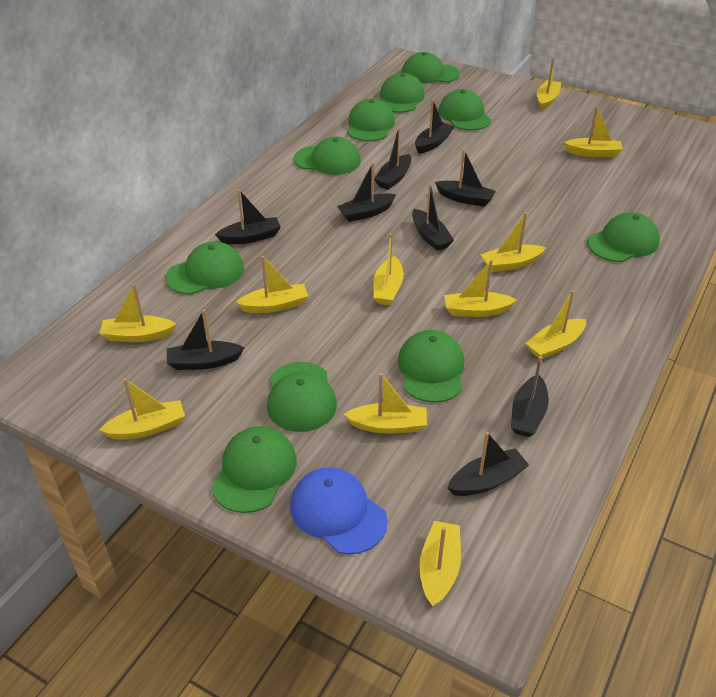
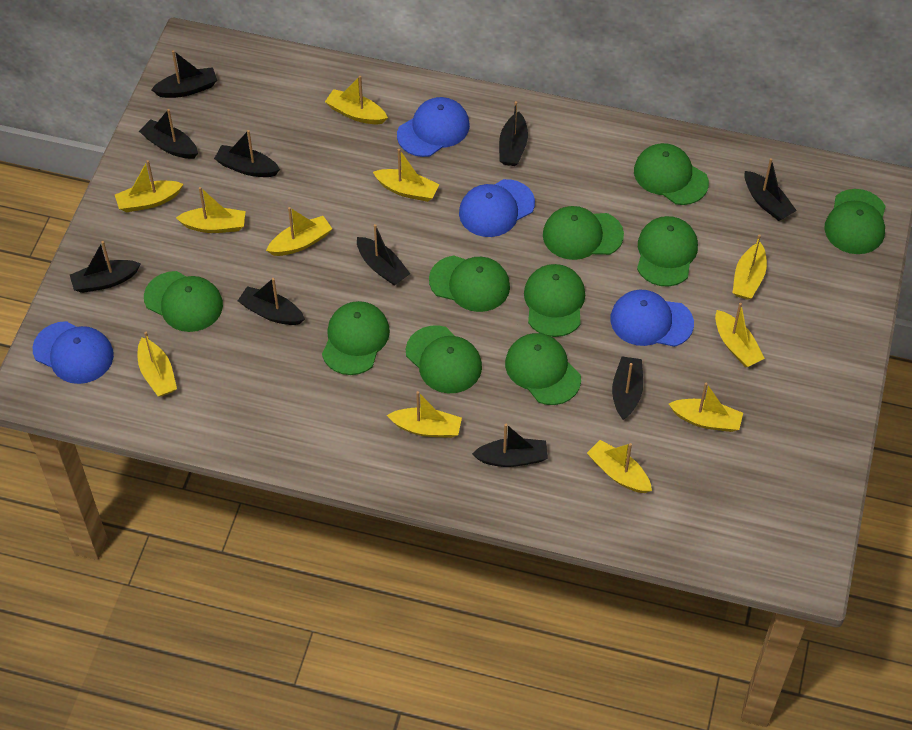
black boat: 9 -> 10
blue cap: 1 -> 4

